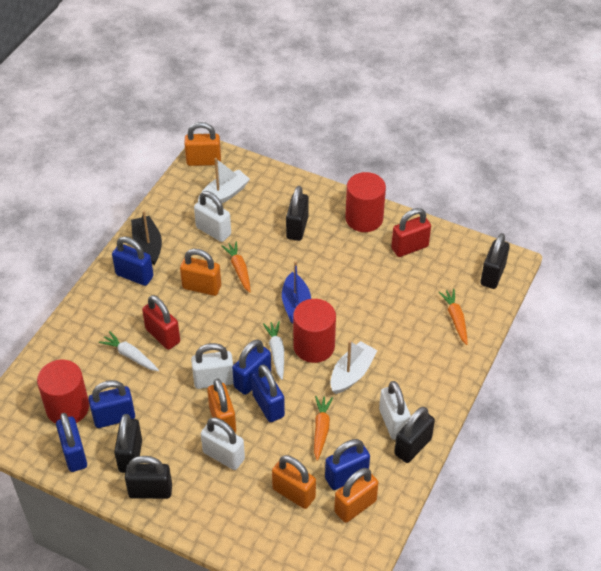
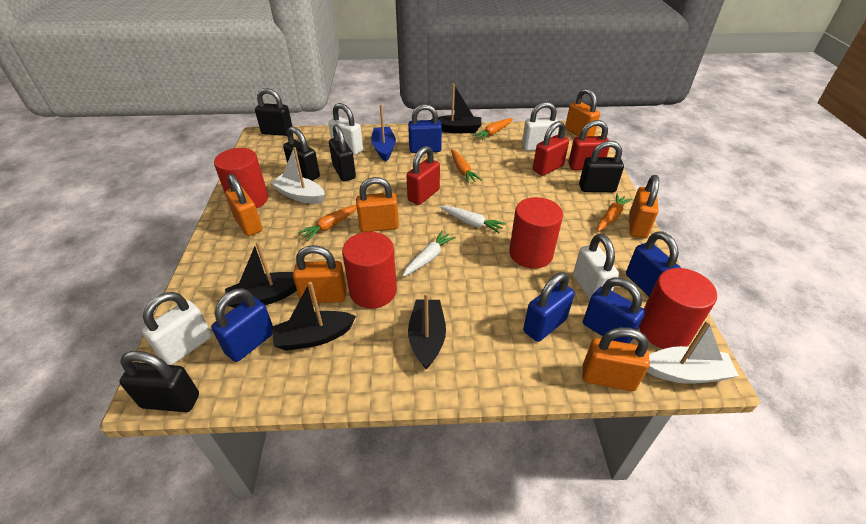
black boat: 1 -> 4
blue padlock: 6 -> 5
orange carrot: 3 -> 4
orange padlock: 5 -> 6
red cylinder: 3 -> 4
red padlock: 2 -> 3

